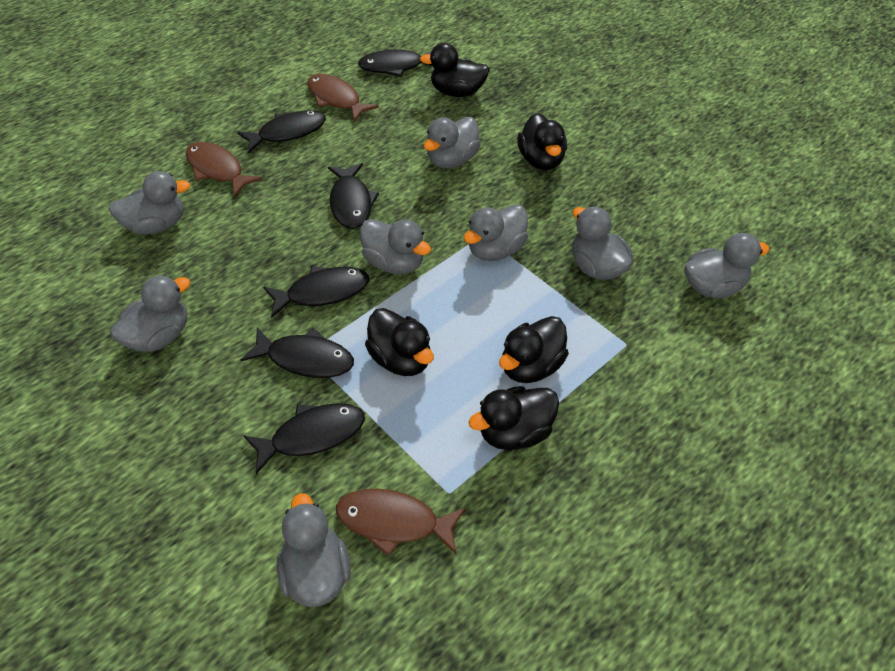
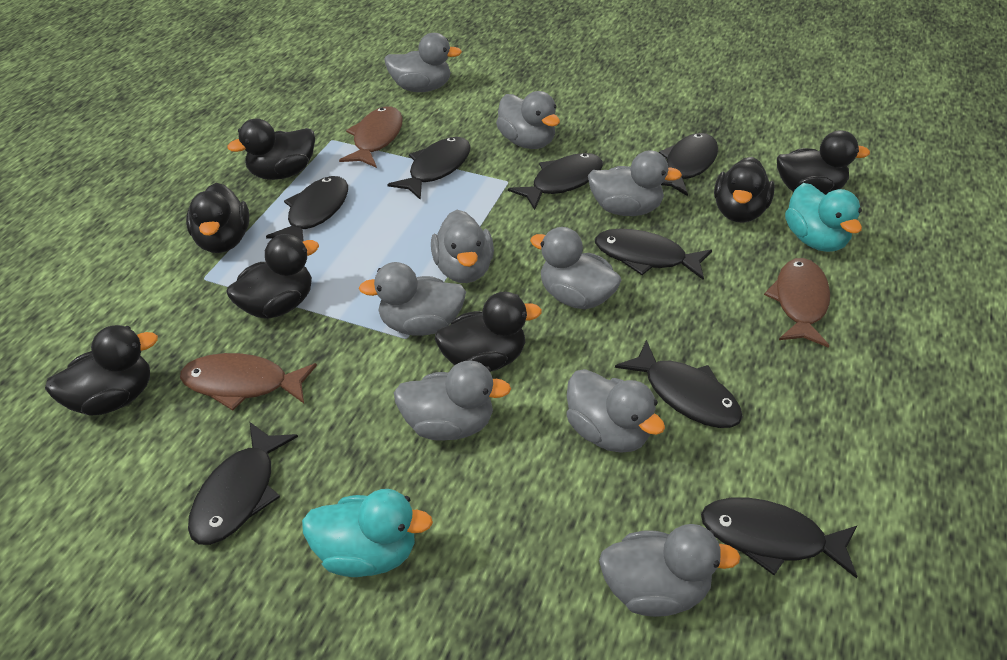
black duck: 5 -> 7
black fish: 6 -> 8
grey duck: 8 -> 9
turquoise duck: 0 -> 2

